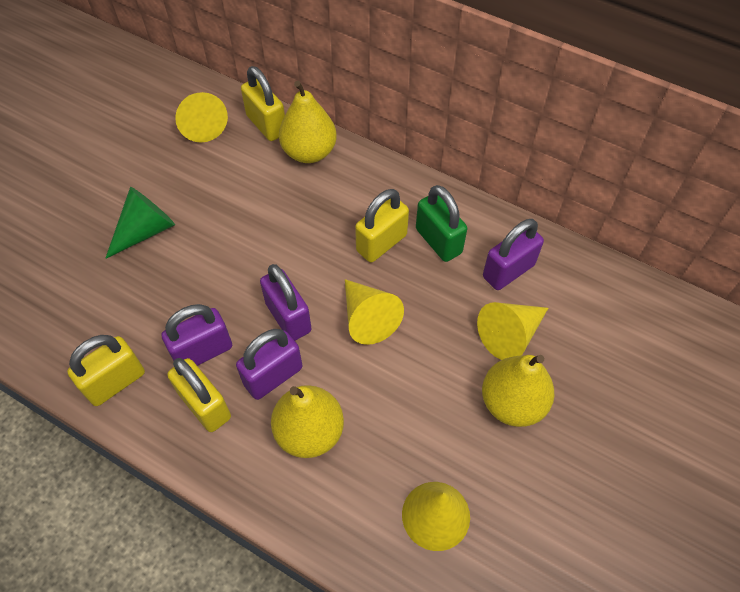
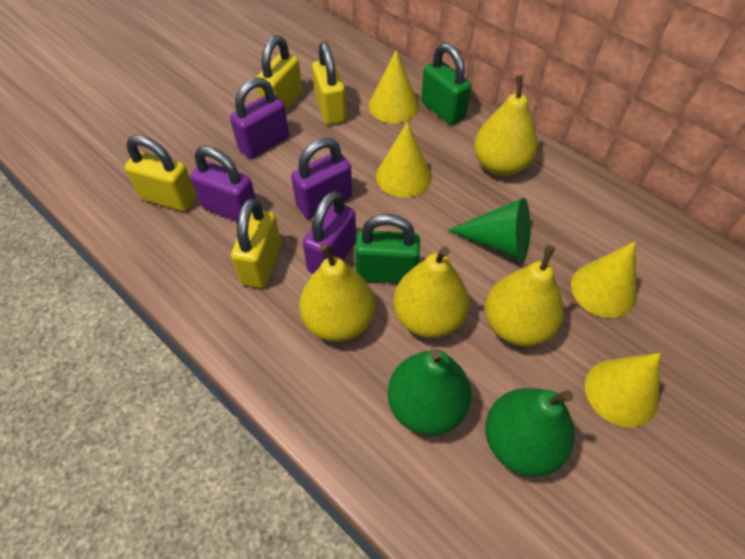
green padlock: 1 -> 2
green pear: 0 -> 2
yellow pear: 3 -> 4

